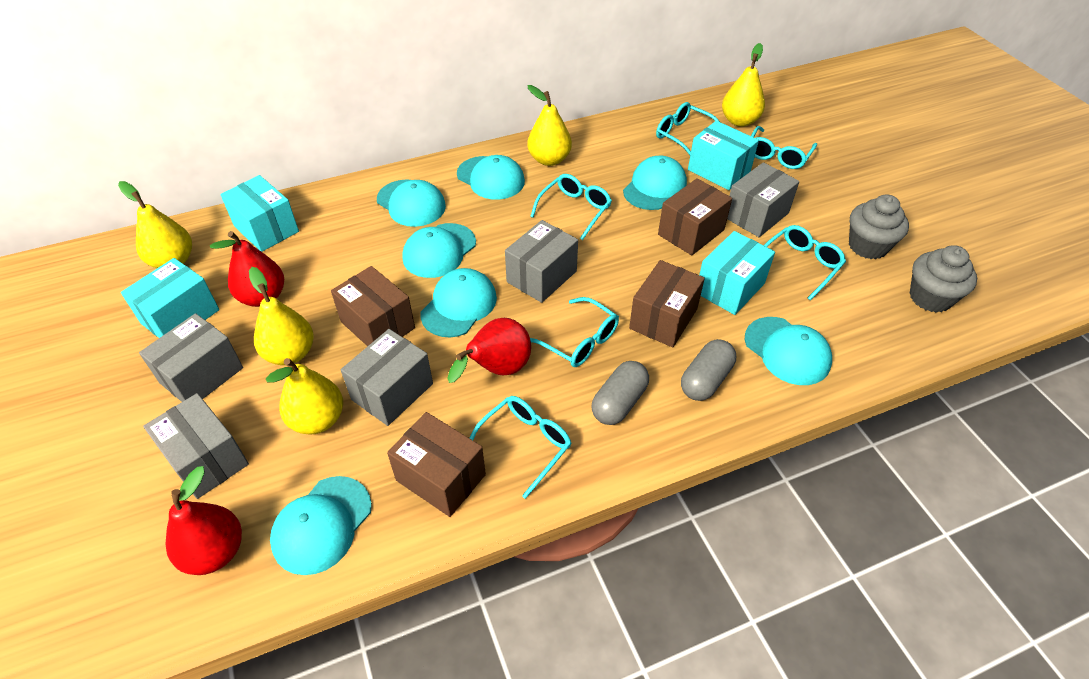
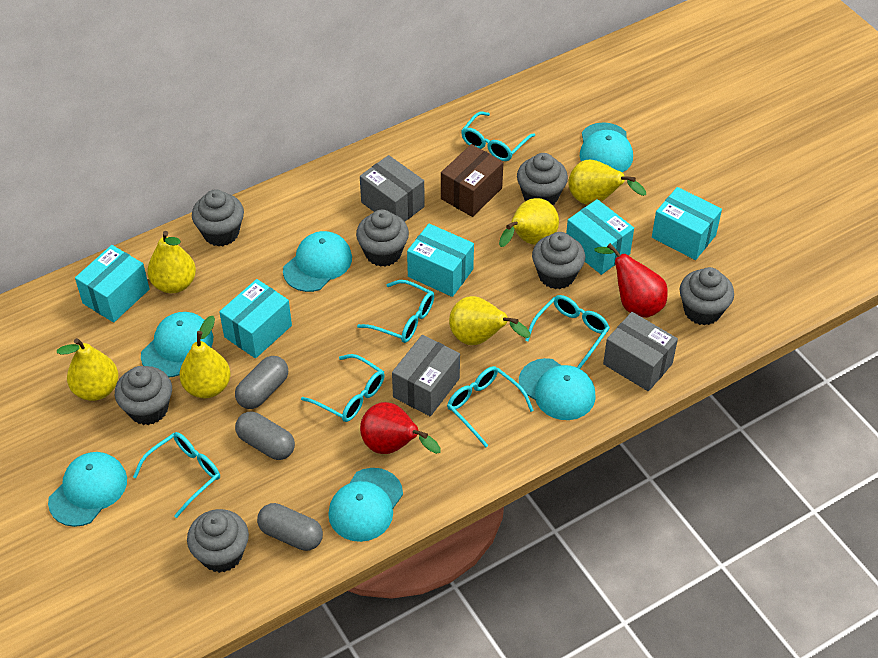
brown box: 4 -> 1
grey box: 5 -> 3
grey capsule: 2 -> 3
grey cupcake: 2 -> 7
red pear: 3 -> 2
turquoise box: 4 -> 5
turquoise cap: 7 -> 6
yellow pear: 5 -> 6

